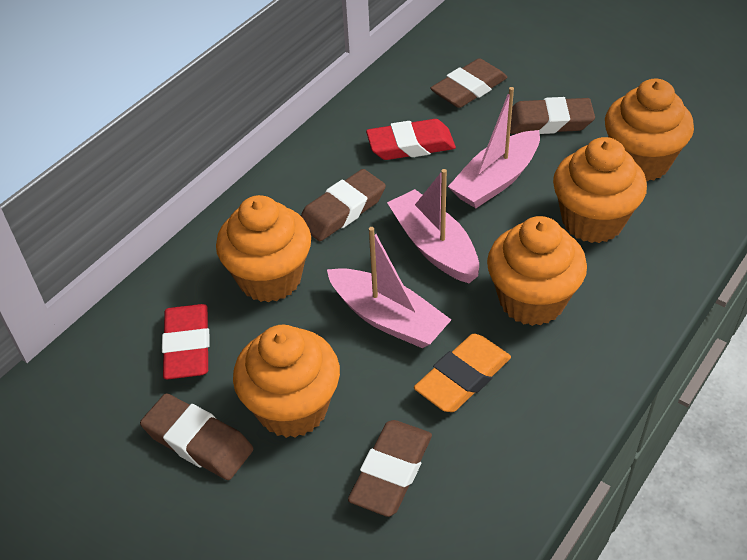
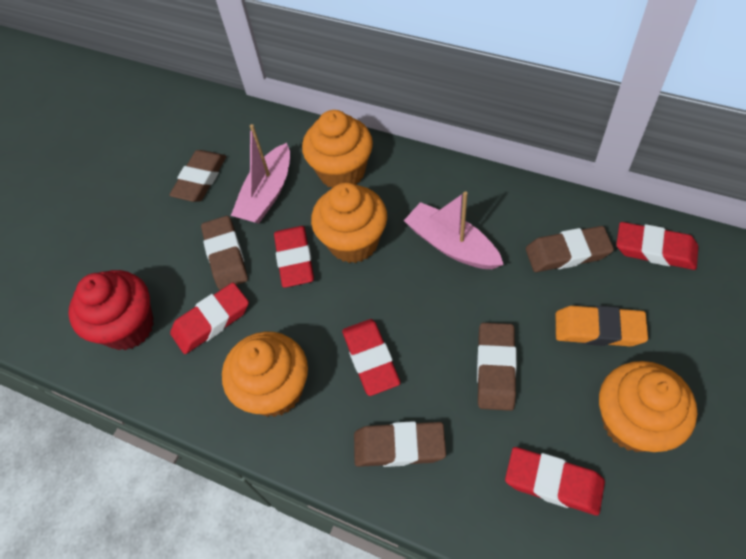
orange cupcake: 5 -> 4
pink boat: 3 -> 2
red cupcake: 0 -> 1
red eraser: 2 -> 5

